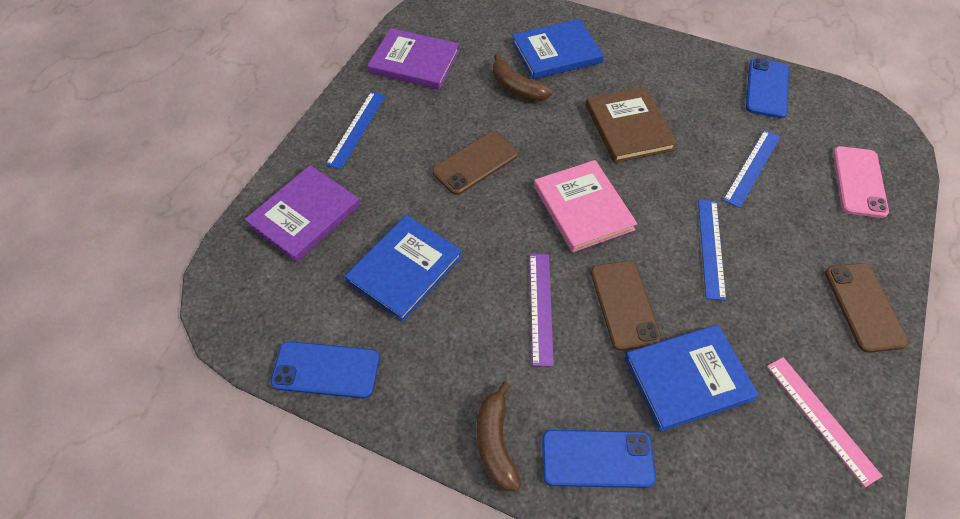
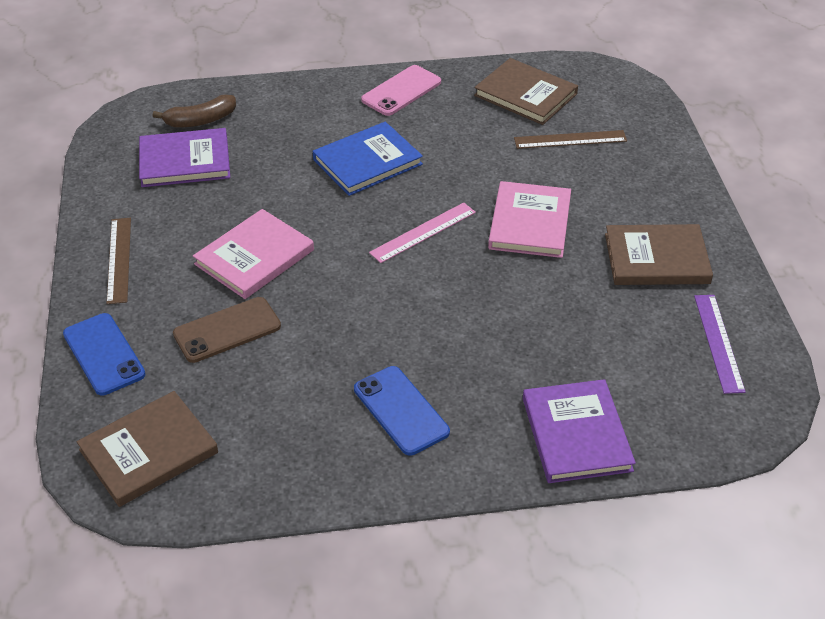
blue book: 3 -> 1
blue phone: 3 -> 2
blue ruler: 3 -> 0
brown banana: 2 -> 1
brown book: 1 -> 3
brown phone: 3 -> 1
brown ruler: 0 -> 2
pink book: 1 -> 2

